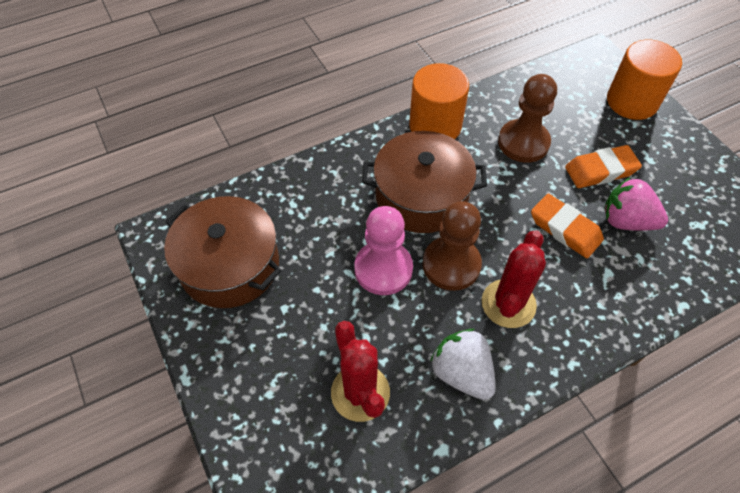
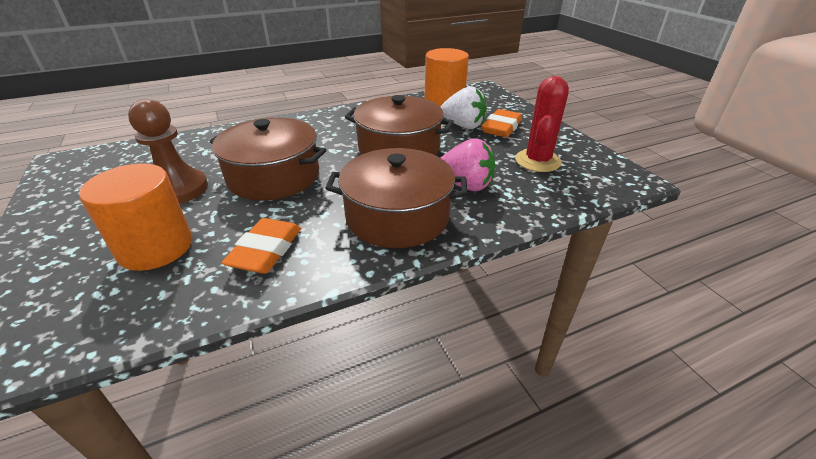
brown pawn: 2 -> 1
brown pot: 2 -> 3
pink pawn: 1 -> 0
red cactus: 2 -> 1

